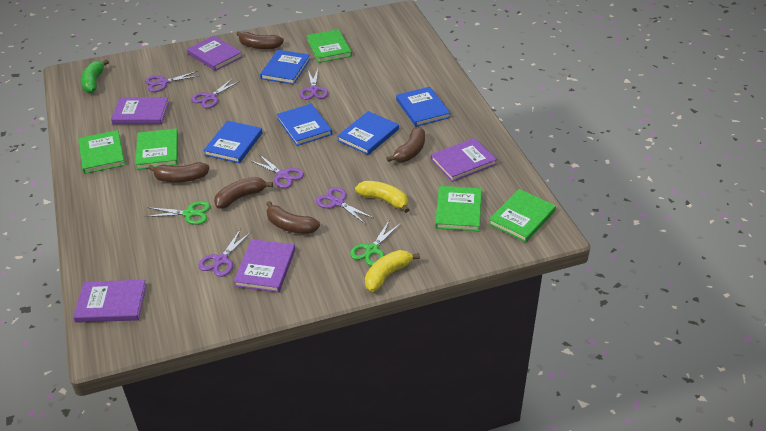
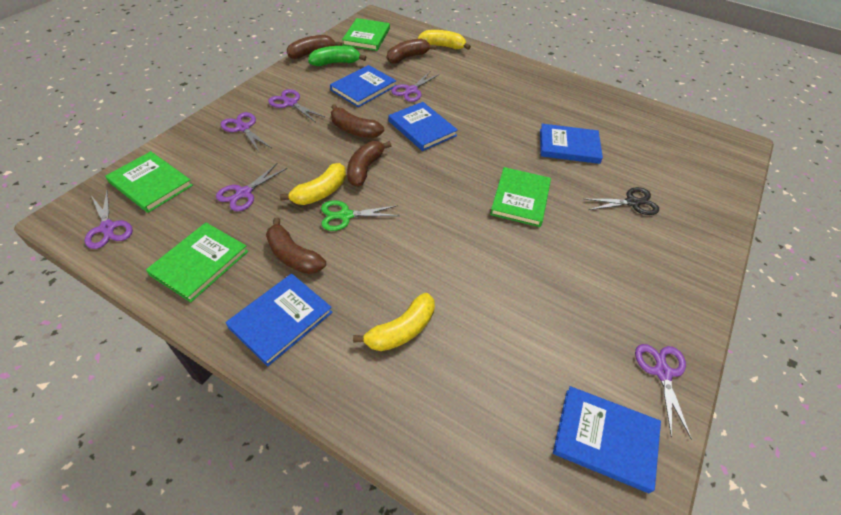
black scissors: 0 -> 1
green book: 5 -> 4
green scissors: 2 -> 1
purple book: 5 -> 0
yellow banana: 2 -> 3

